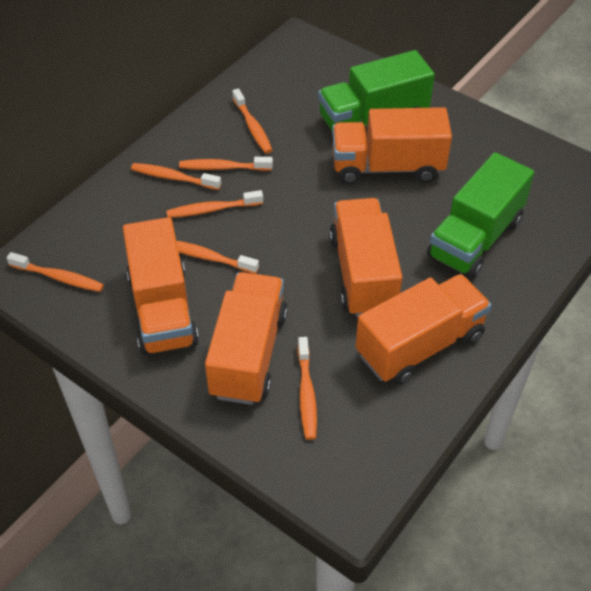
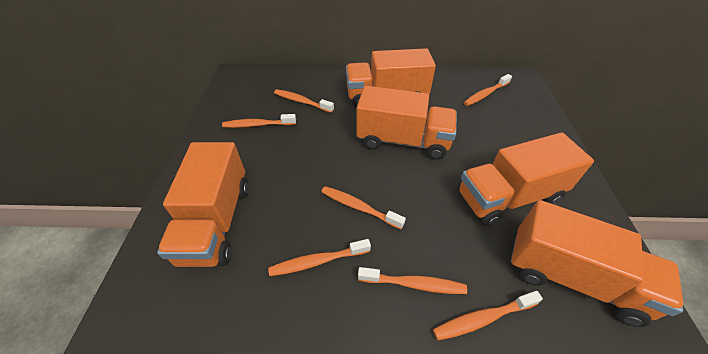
green truck: 2 -> 0

